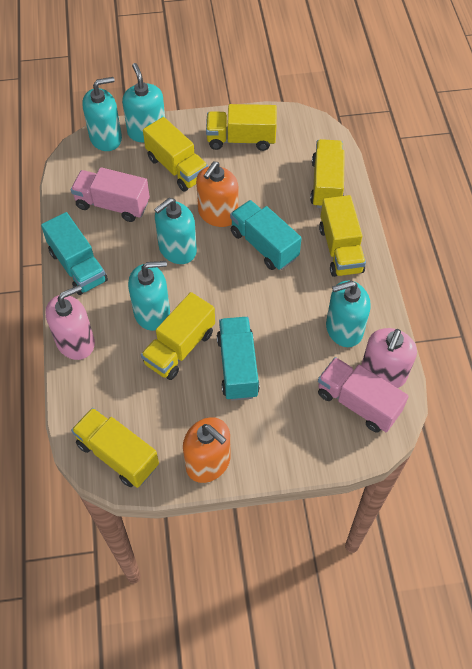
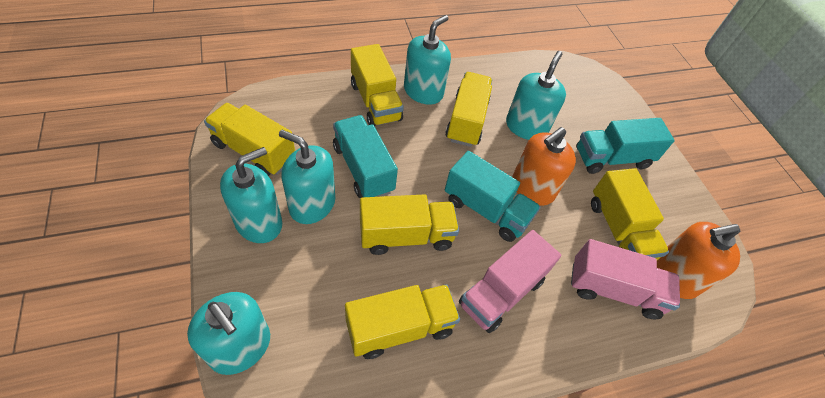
pink soap dispenser: 2 -> 0

